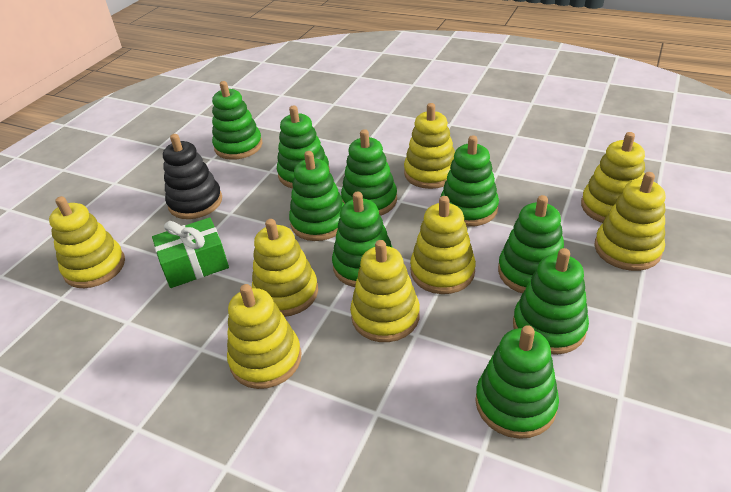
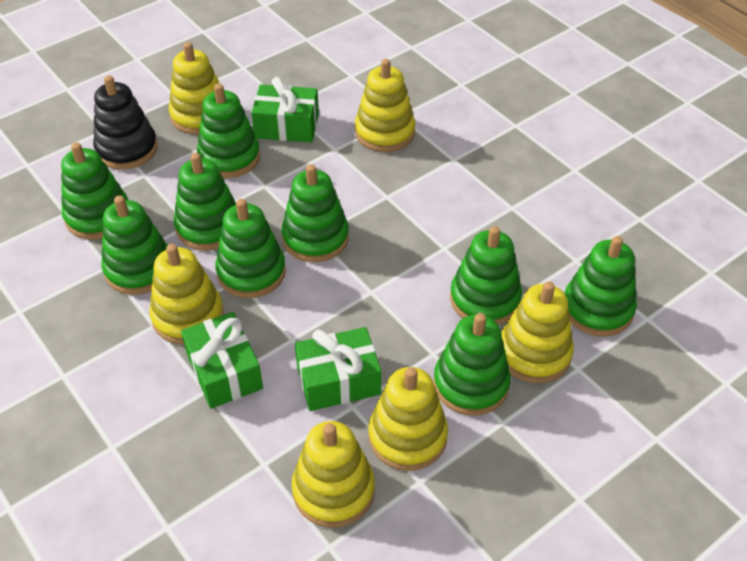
green gift: 1 -> 3
yellow stacking toy: 8 -> 6

